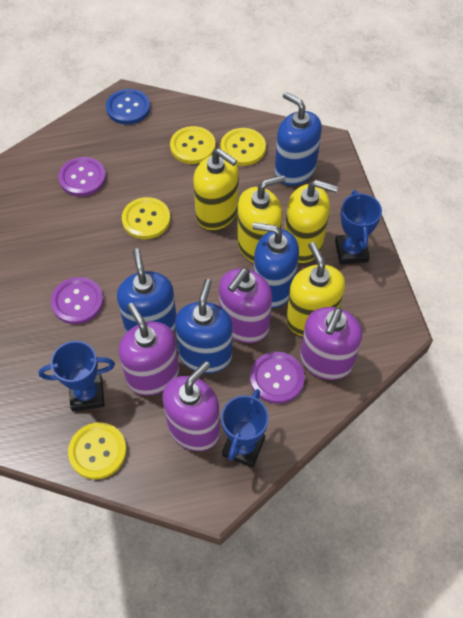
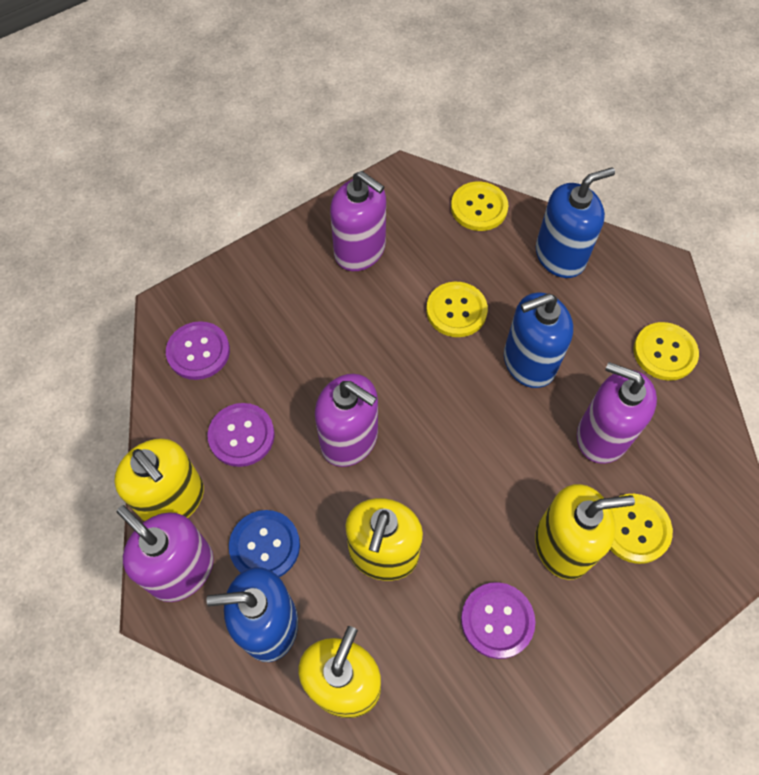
blue soap dispenser: 4 -> 3
blue trophy: 3 -> 0

